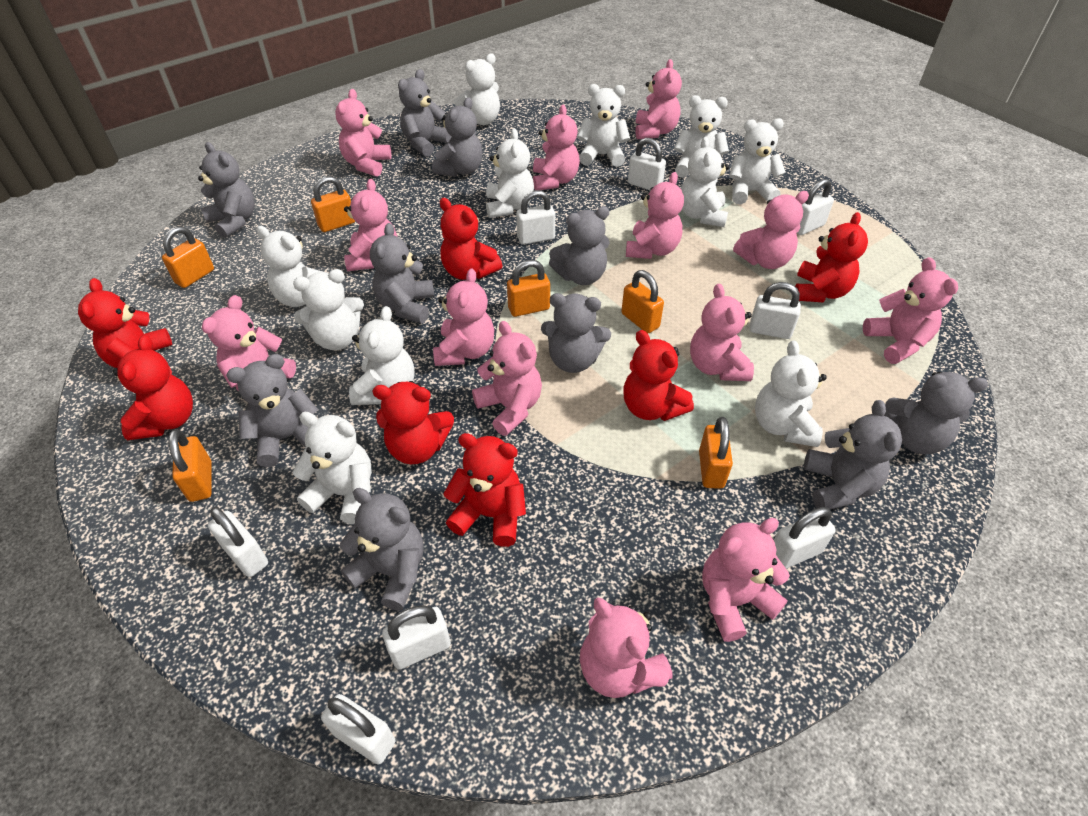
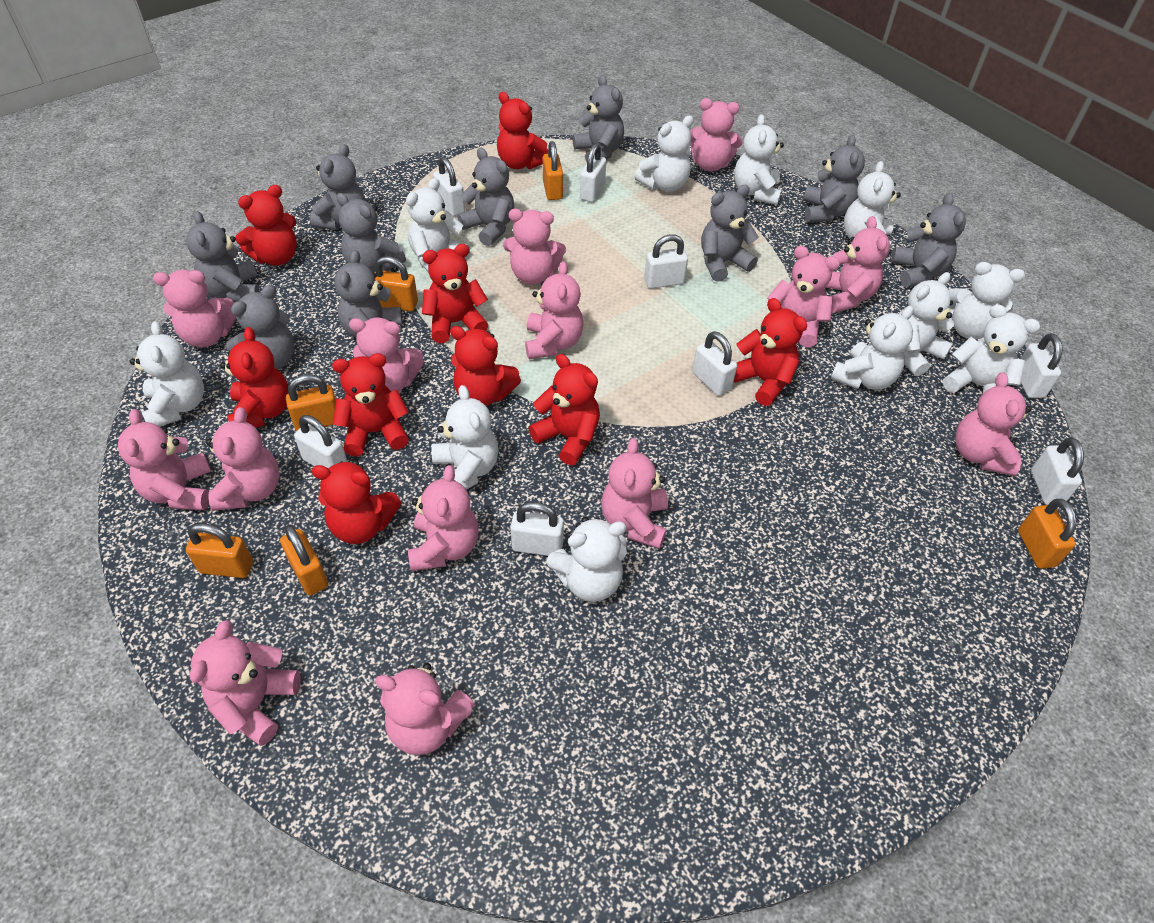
pink teddy bear: 13 -> 14
red teddy bear: 7 -> 9

